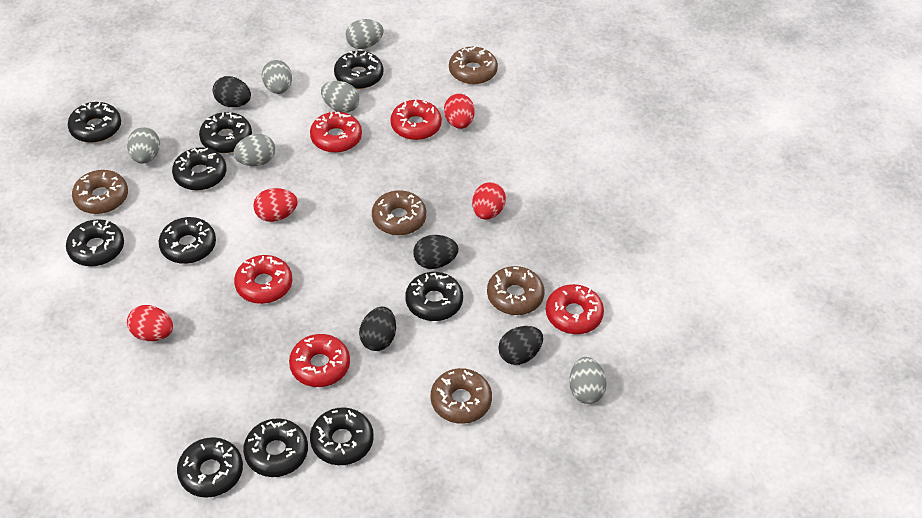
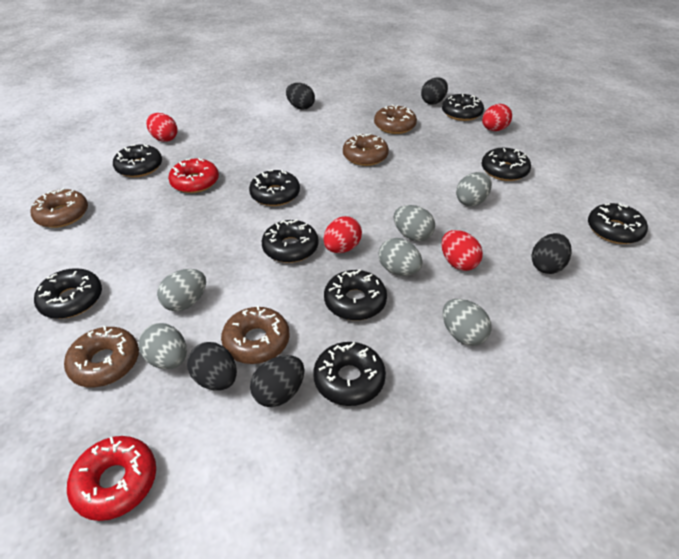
black donut: 10 -> 9
black egg: 4 -> 5
red donut: 5 -> 2

